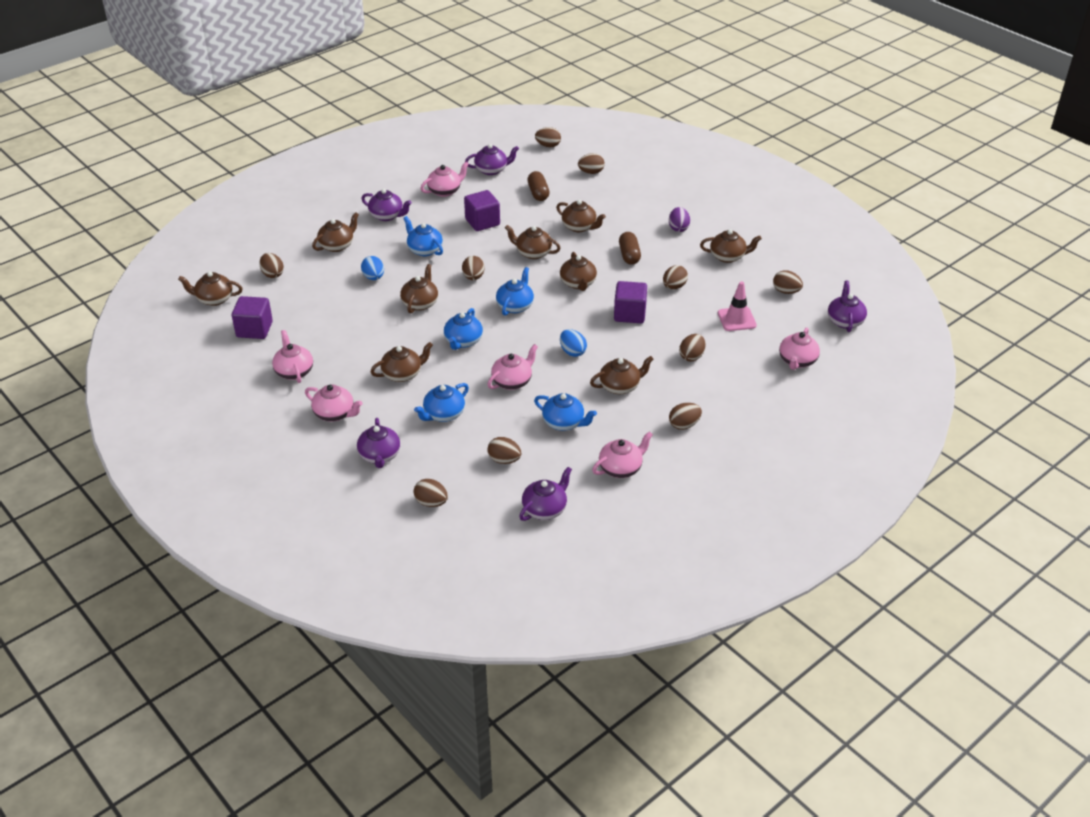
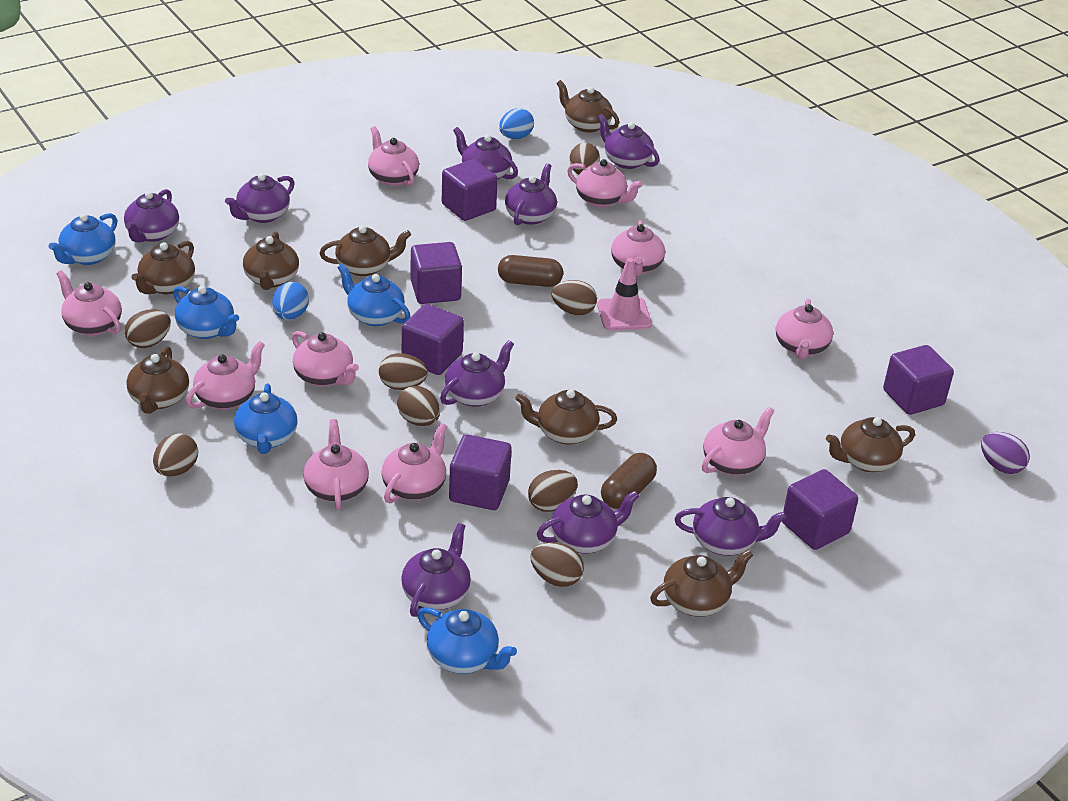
brown egg: 10 -> 8
brown teapot: 9 -> 8
pink teapot: 6 -> 10
purple cube: 3 -> 6
purple teapot: 5 -> 9

